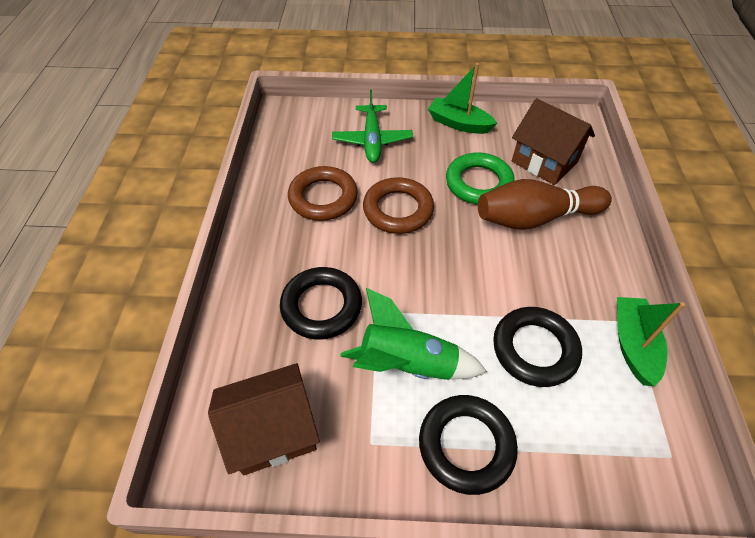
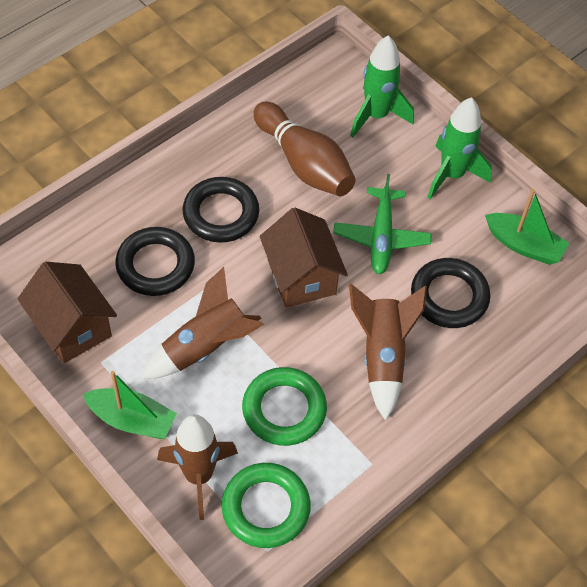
brown ring: 2 -> 0
brown rocket: 0 -> 3
green ring: 1 -> 2
green rocket: 1 -> 2

